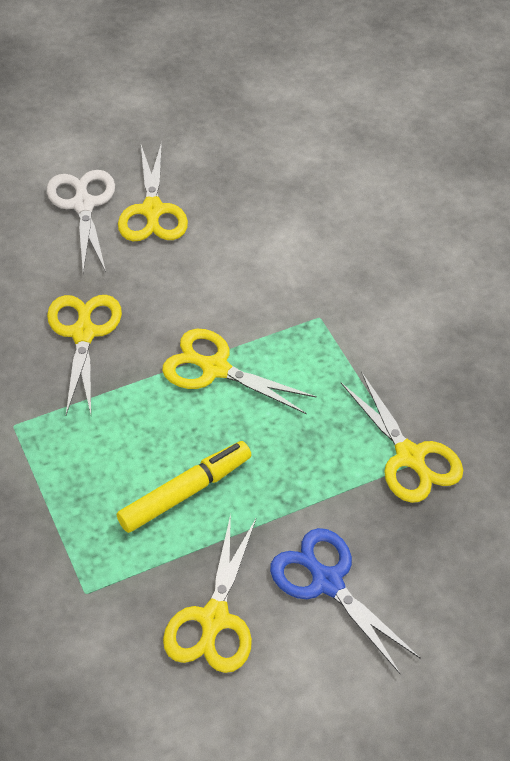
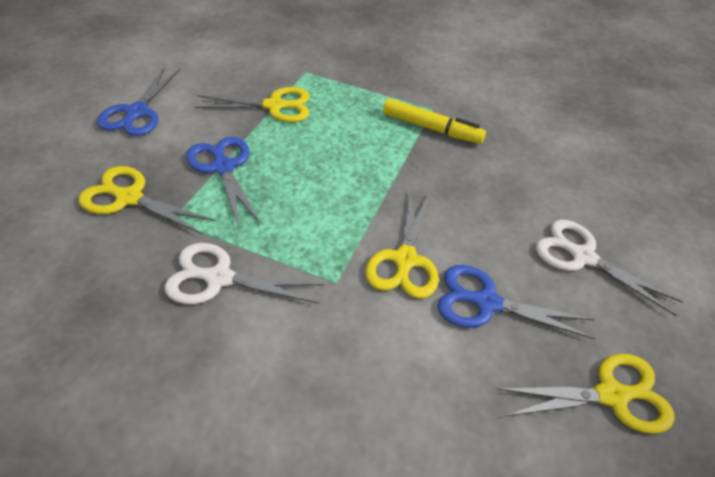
blue scissors: 1 -> 3
white scissors: 1 -> 2
yellow scissors: 5 -> 4

